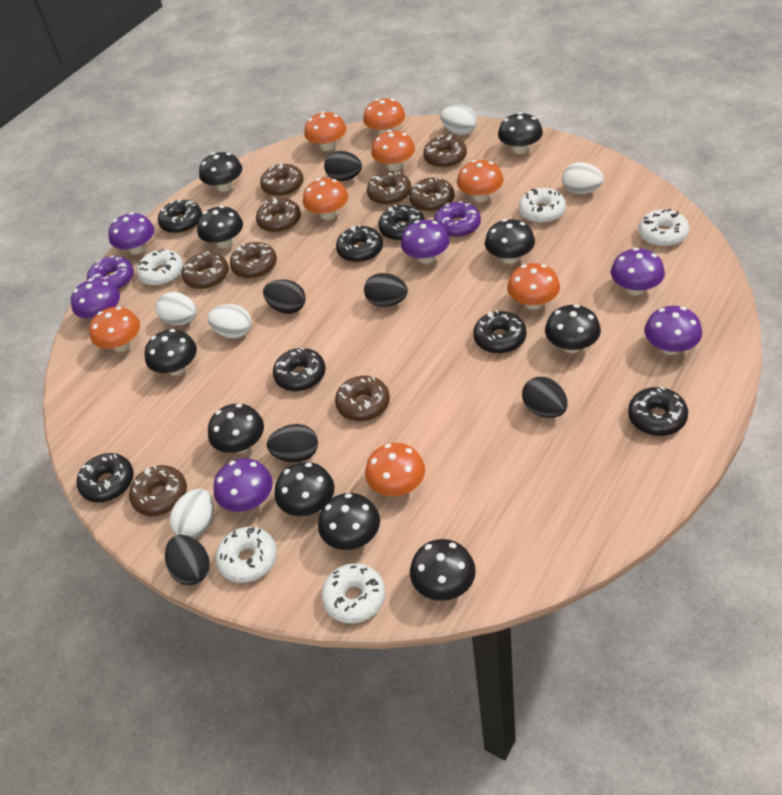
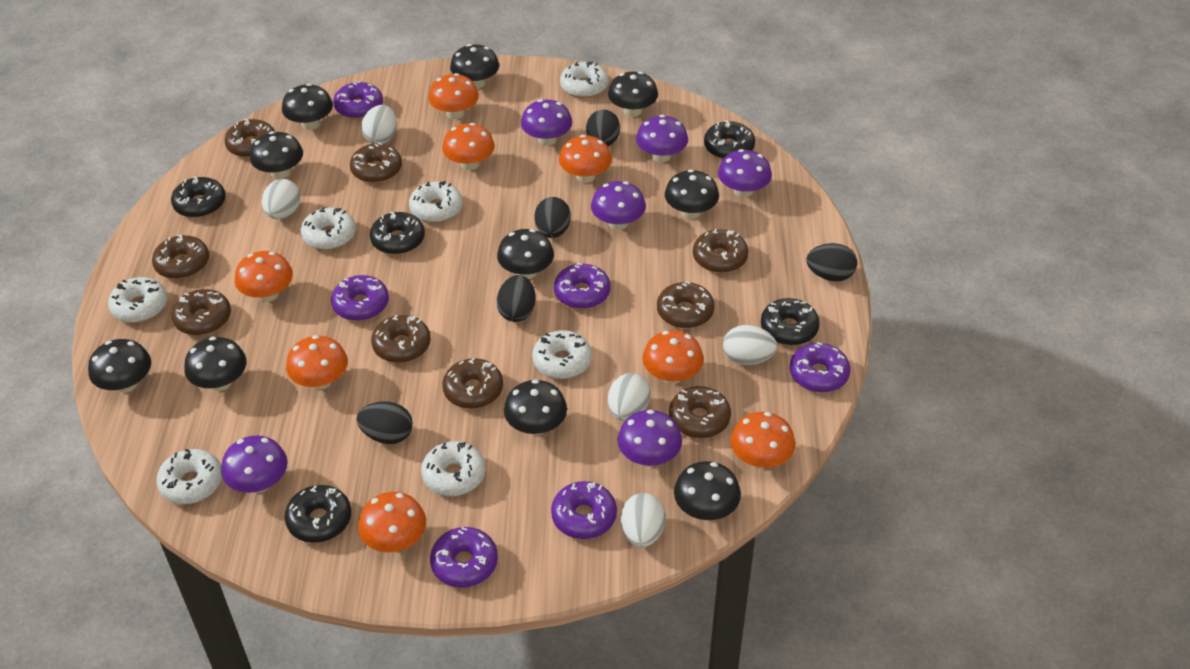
black donut: 7 -> 5
black egg: 6 -> 5
purple donut: 2 -> 6
white donut: 5 -> 7

